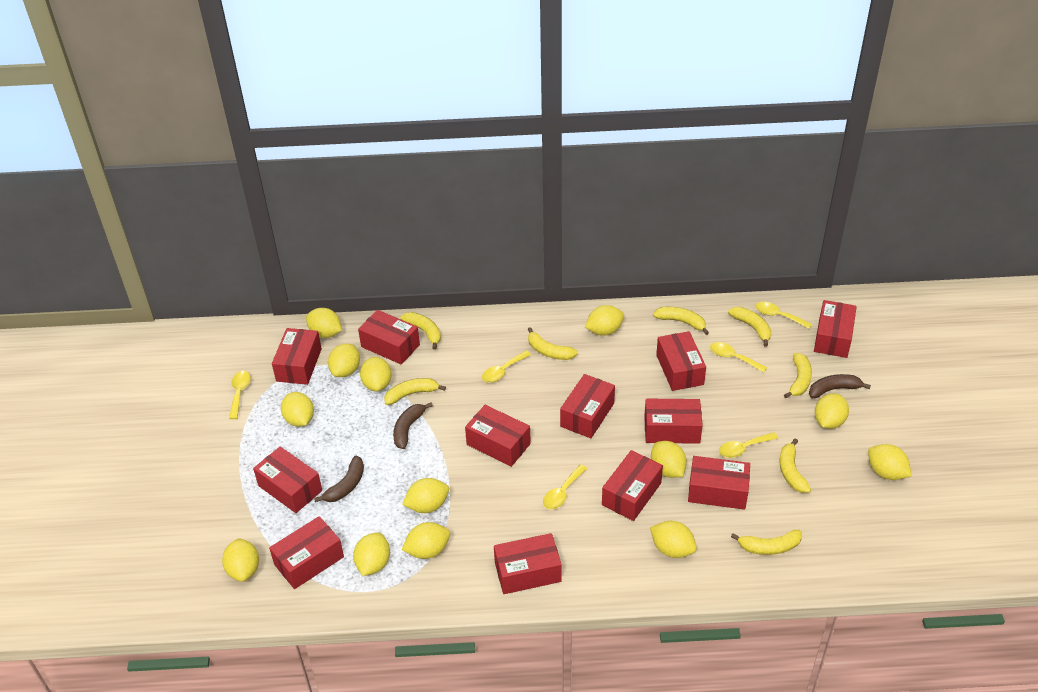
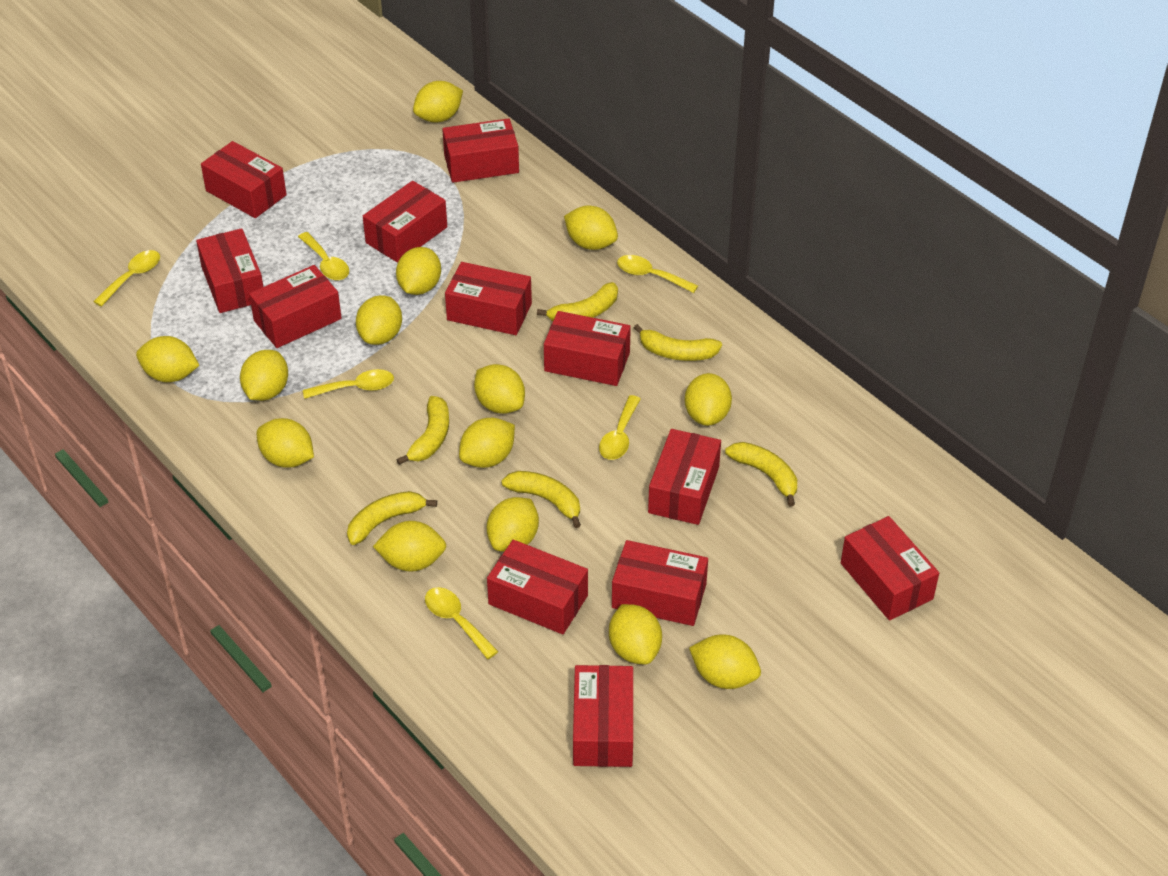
brown banana: 3 -> 0
yellow banana: 8 -> 6
yellow lemon: 13 -> 14

